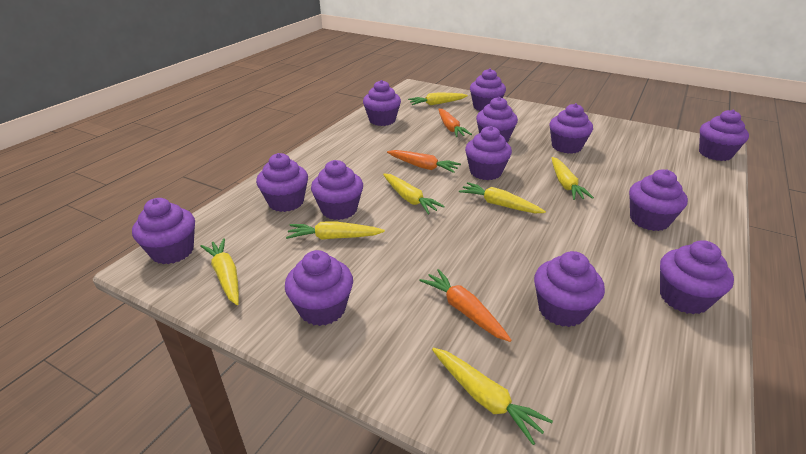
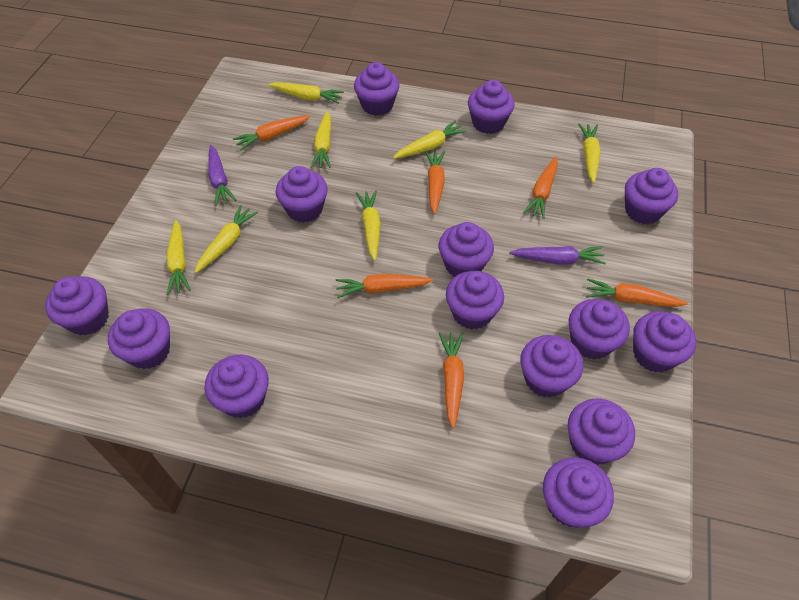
orange carrot: 3 -> 6
purple carrot: 0 -> 2
purple cupcake: 13 -> 14

